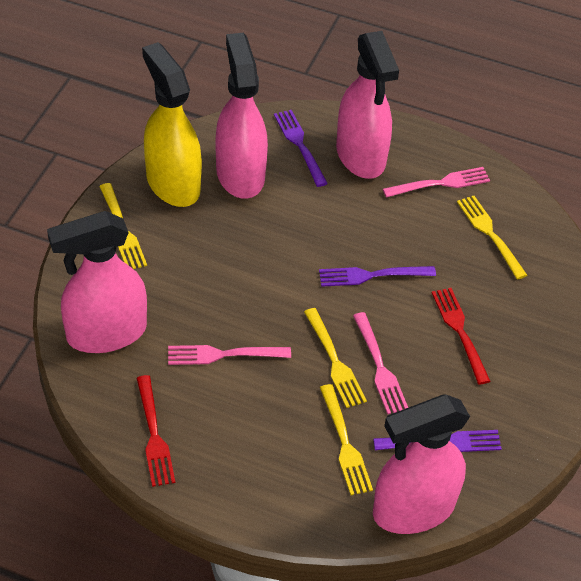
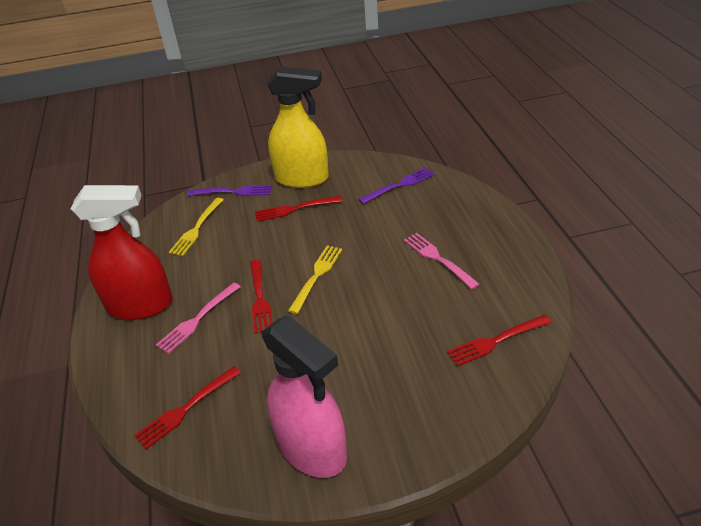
pink fork: 3 -> 2
pink spray bottle: 4 -> 1
purple fork: 3 -> 2
red fork: 2 -> 4
red spray bottle: 0 -> 1
yellow fork: 4 -> 2

